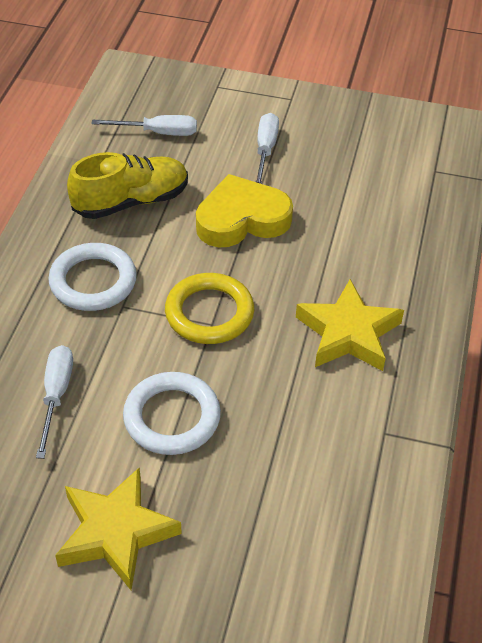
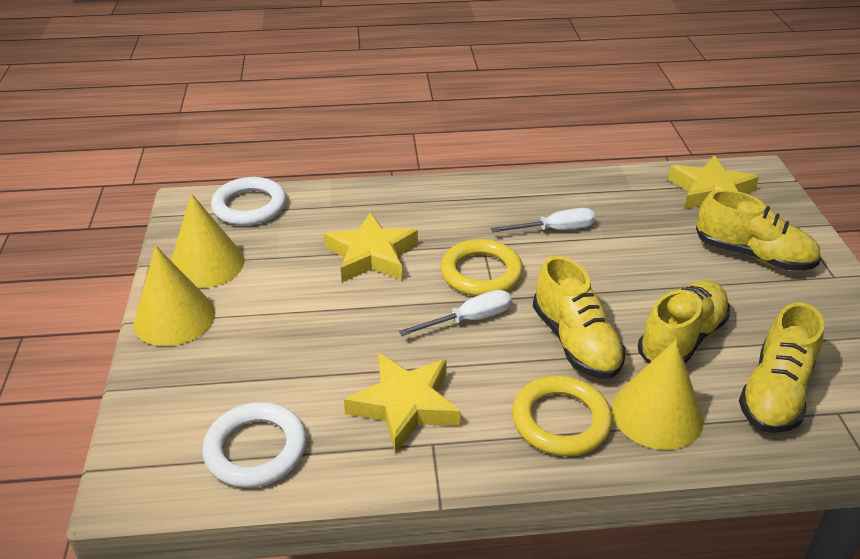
white screwdriver: 3 -> 2
yellow cone: 0 -> 3
yellow heart: 1 -> 0
yellow ring: 1 -> 2
yellow shoe: 1 -> 4
yellow star: 2 -> 3

